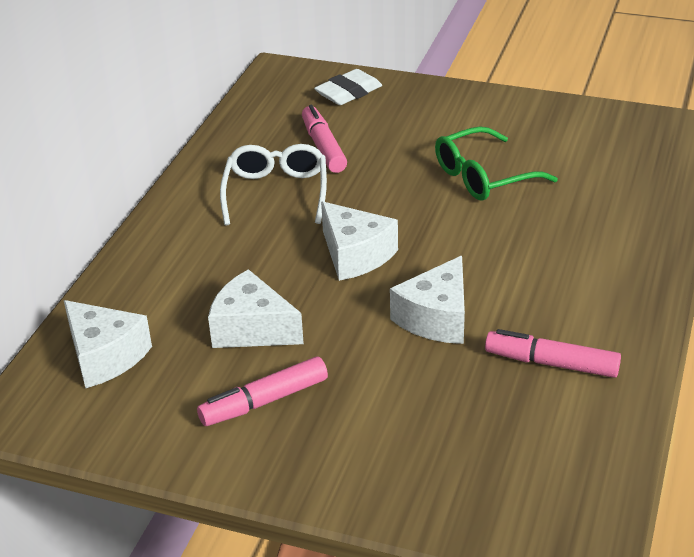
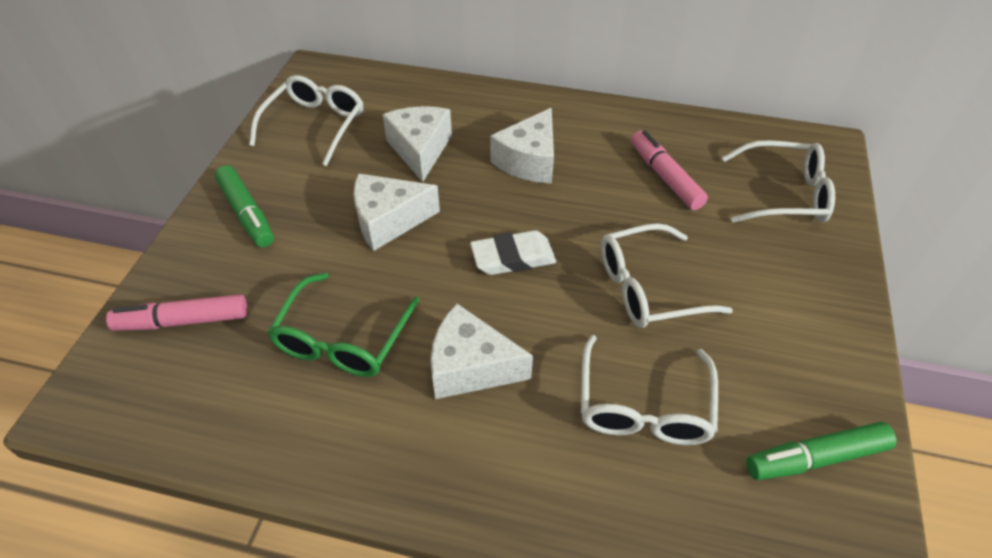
green marker: 0 -> 2
pink marker: 3 -> 2
white glasses: 1 -> 4

